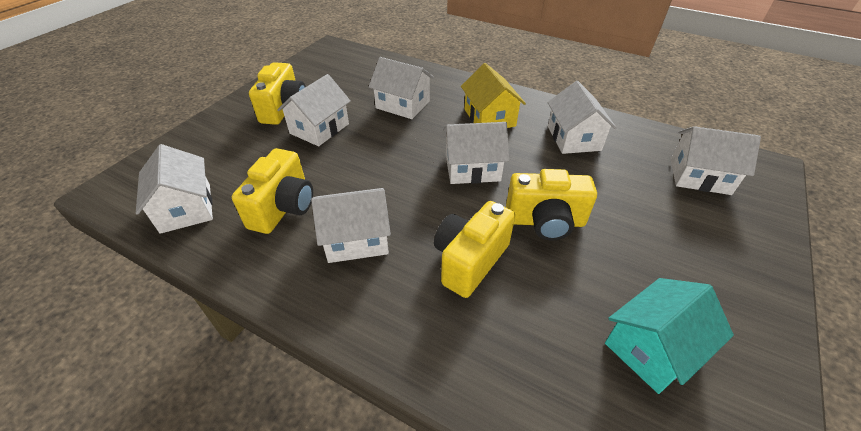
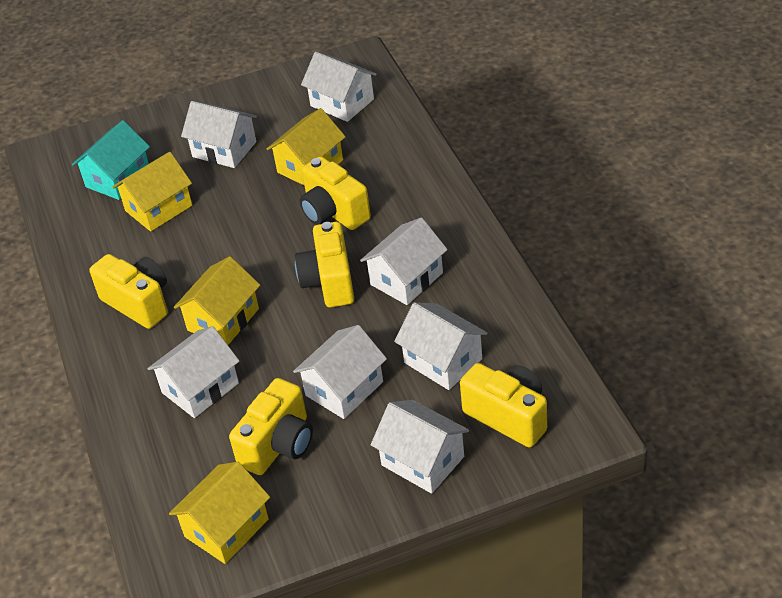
yellow camera: 4 -> 5
yellow house: 1 -> 4

